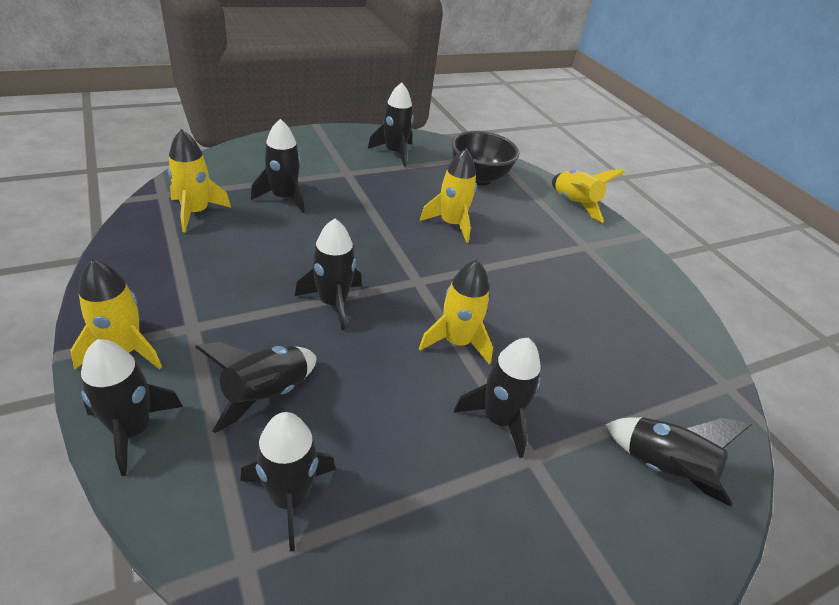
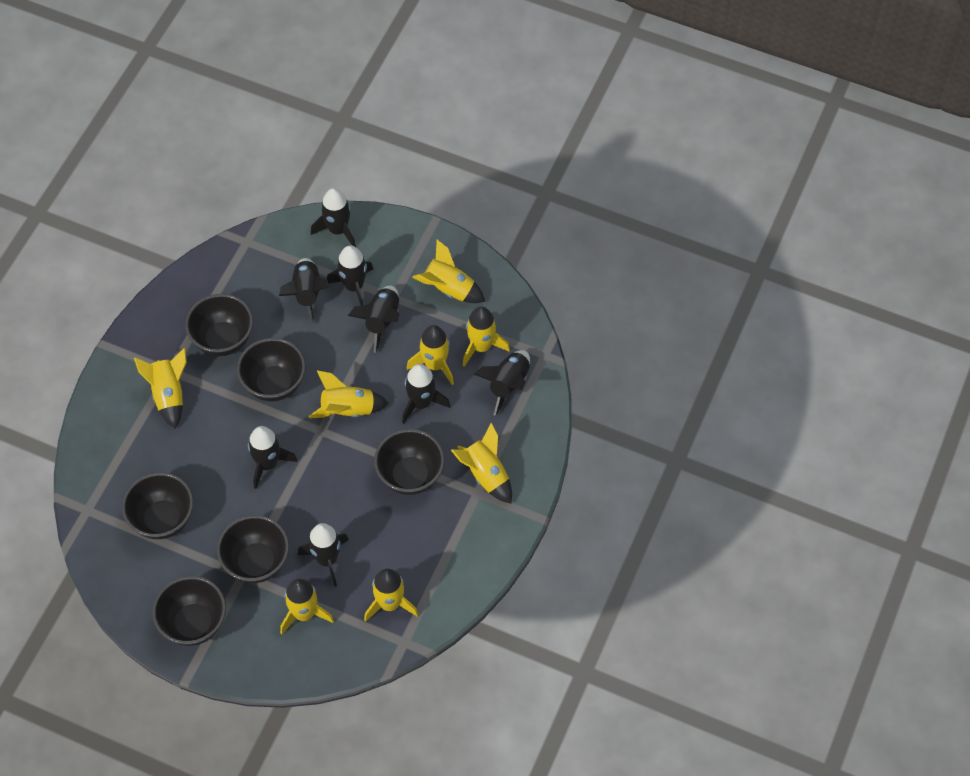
black bowl: 1 -> 6
yellow rocket: 5 -> 8

